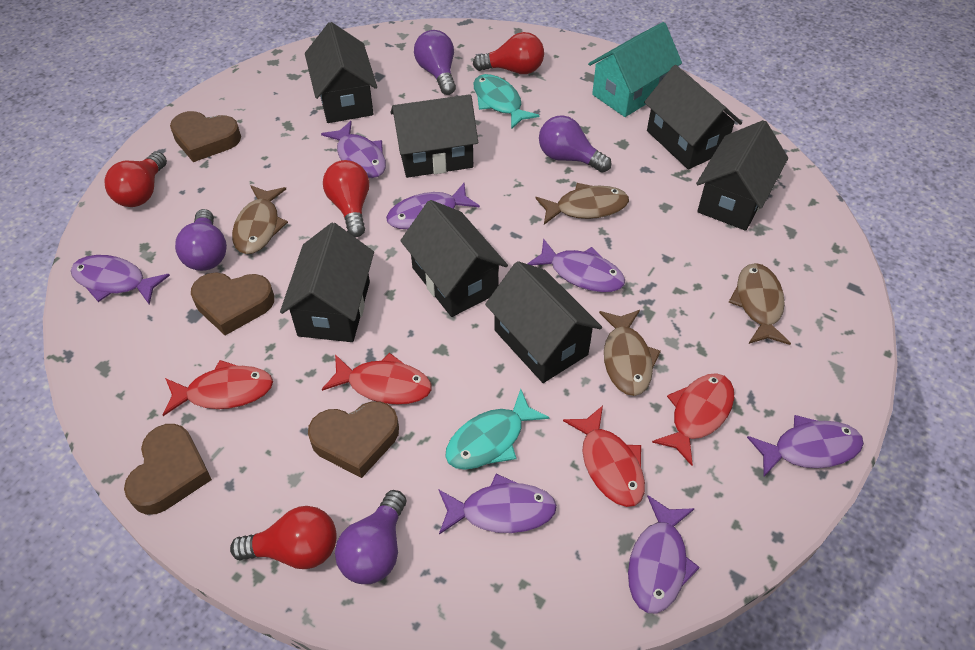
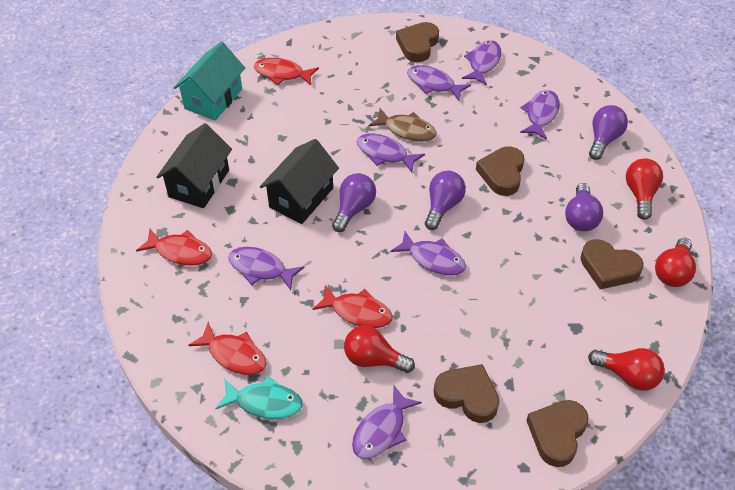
black house: 7 -> 2
brown fish: 4 -> 1
brown heart: 4 -> 5
turquoise fish: 2 -> 1

